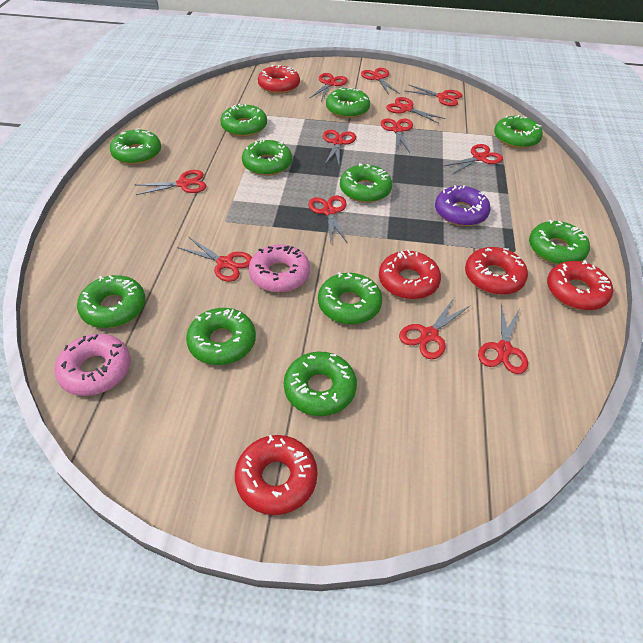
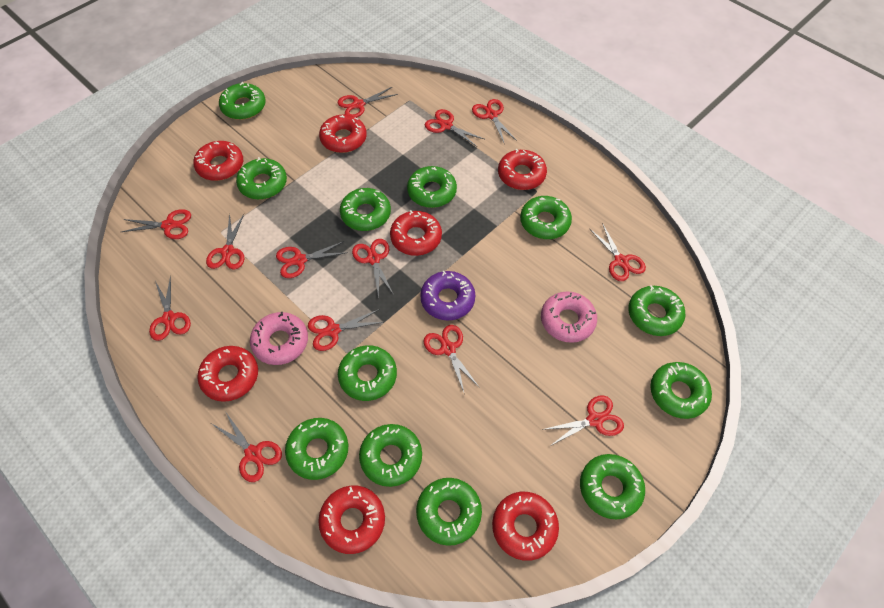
green donut: 11 -> 12
red donut: 5 -> 7
red scissors: 12 -> 13

